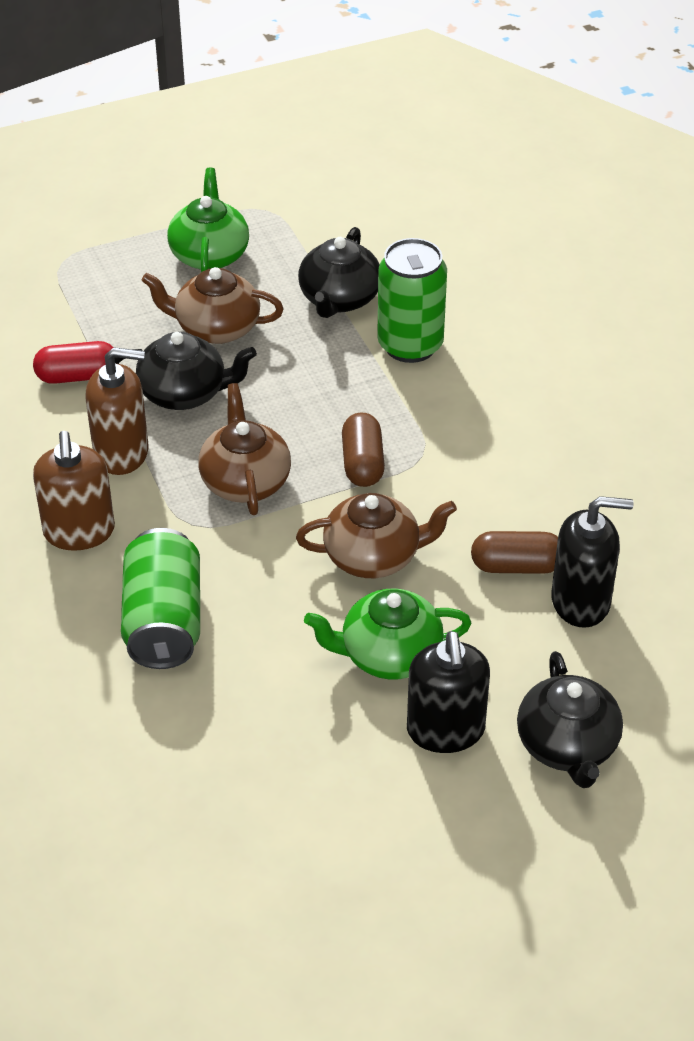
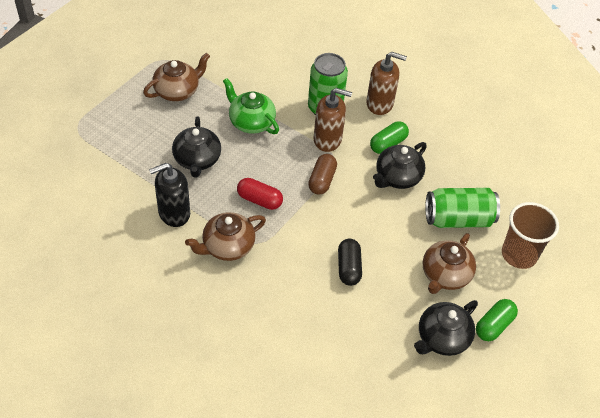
black capsule: 0 -> 1
black soap dispenser: 2 -> 1
brown capsule: 2 -> 1
brown cup: 0 -> 1
green capsule: 0 -> 2
green teapot: 2 -> 1

